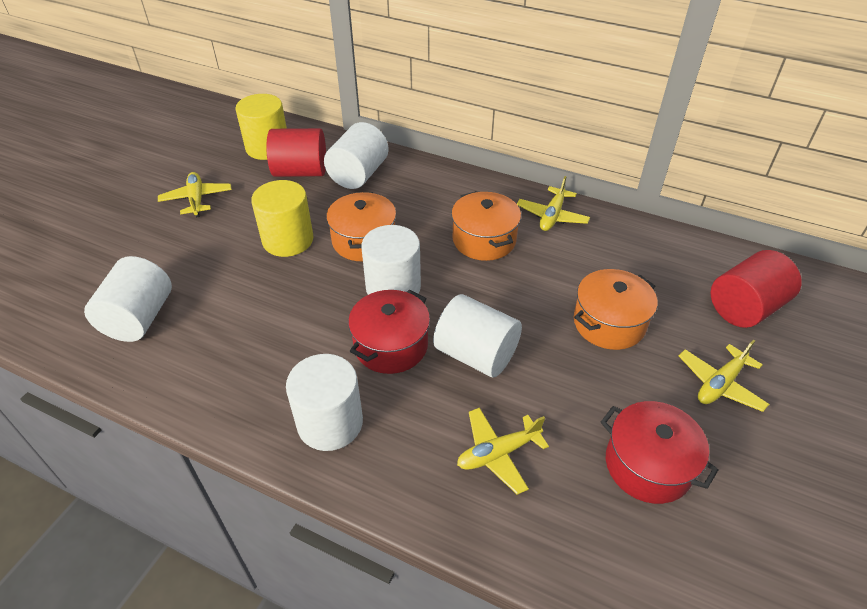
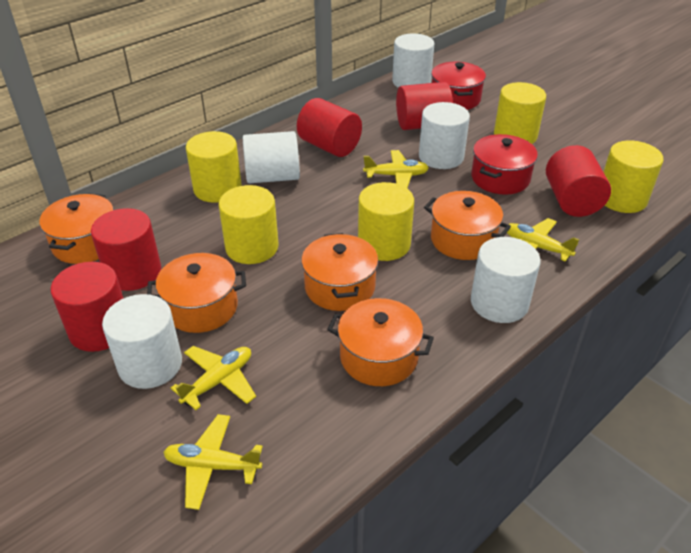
orange pot: 3 -> 5
red cylinder: 2 -> 5
yellow cylinder: 2 -> 5

